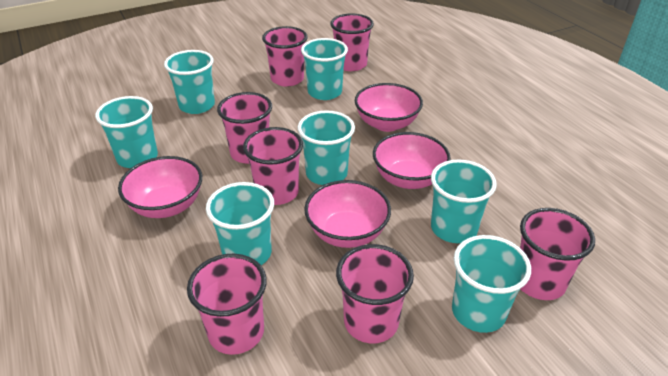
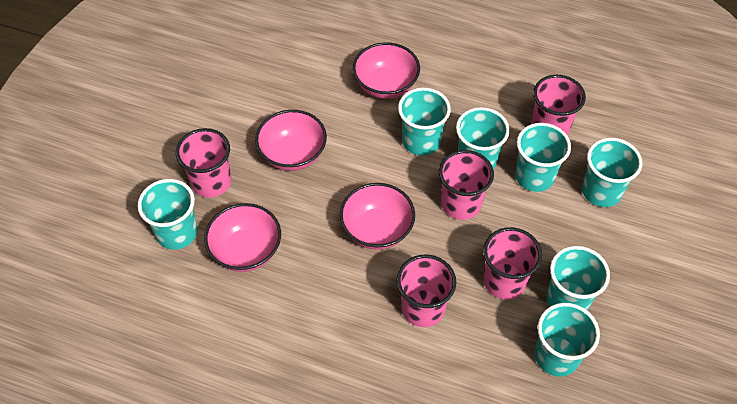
pink cup: 7 -> 5

